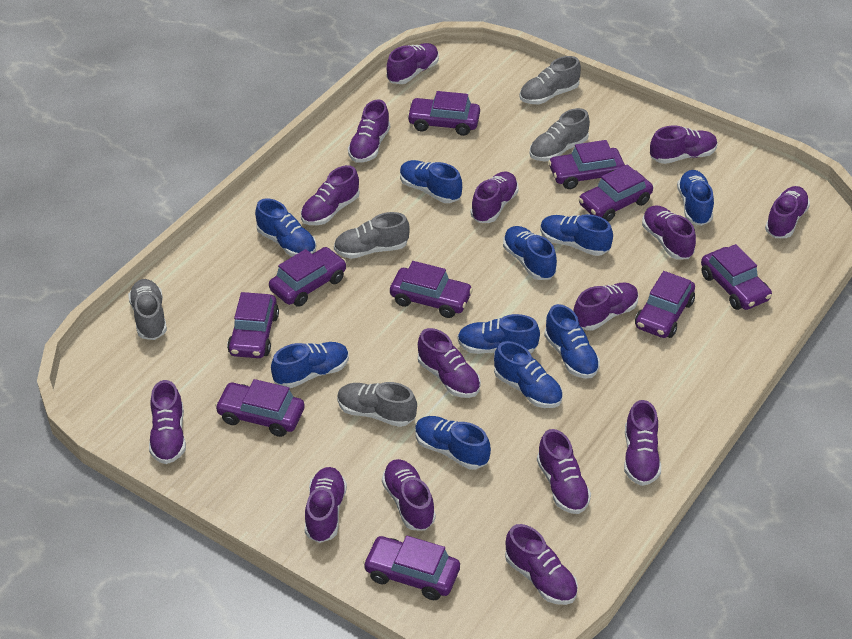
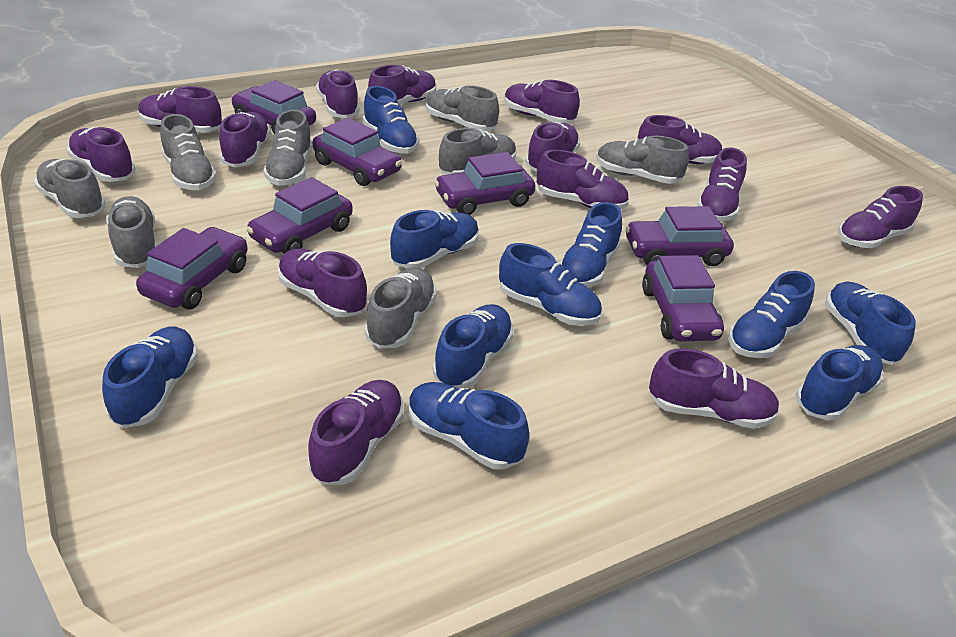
grey shoe: 5 -> 8
purple car: 10 -> 7
purple shoe: 15 -> 14

